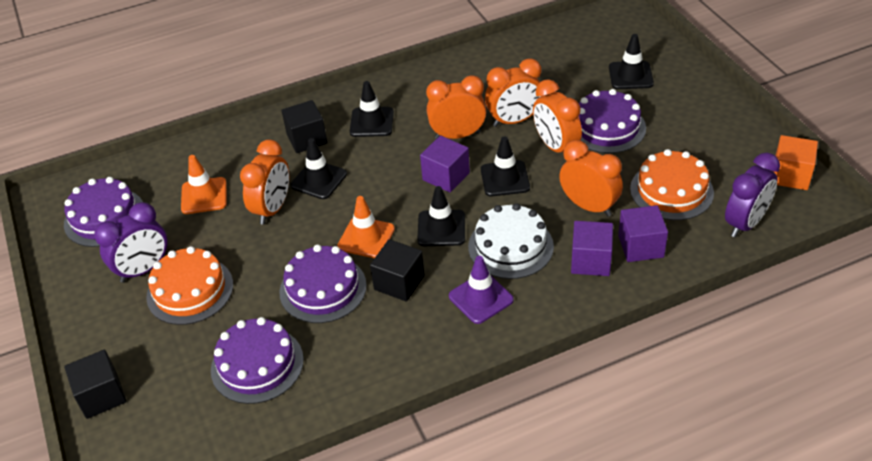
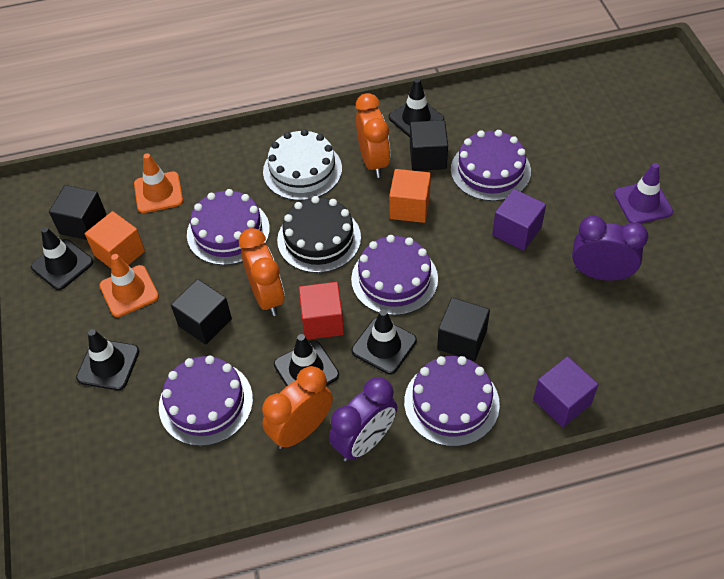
black cake: 0 -> 1
black cube: 3 -> 4
orange cake: 2 -> 0
orange clock: 5 -> 3
orange cube: 1 -> 2
purple cake: 4 -> 5
purple cube: 3 -> 2
red cube: 0 -> 1

